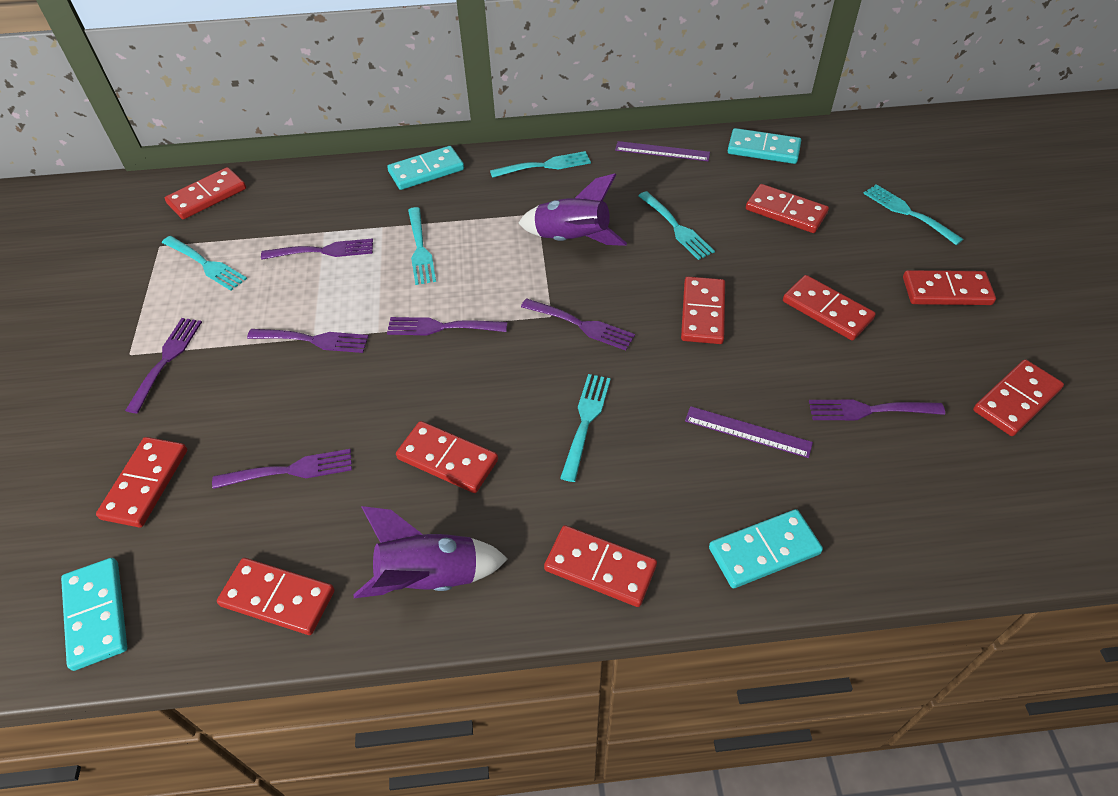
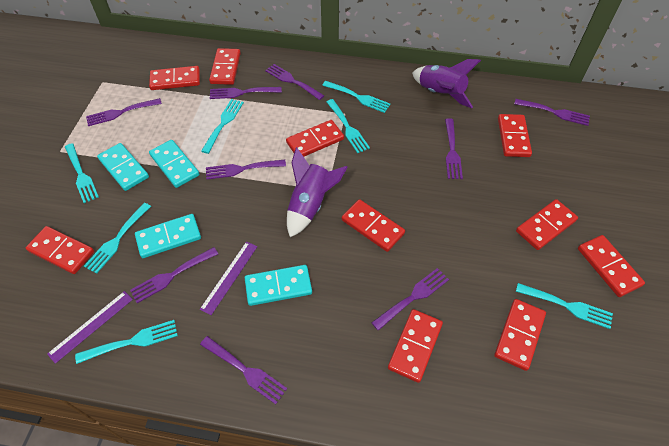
purple fork: 7 -> 9
turquoise fork: 6 -> 7

